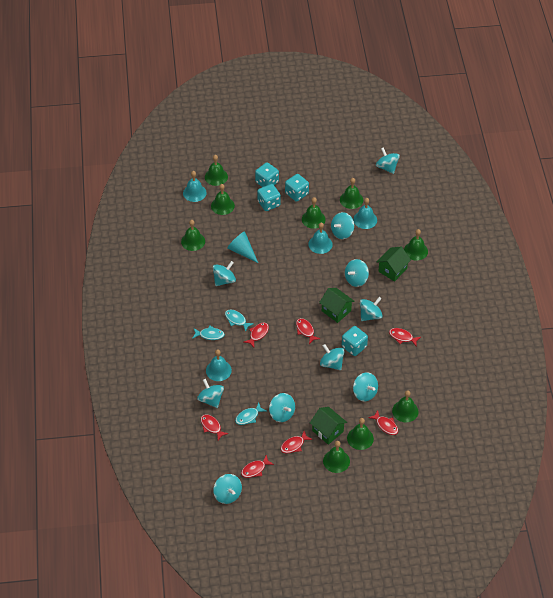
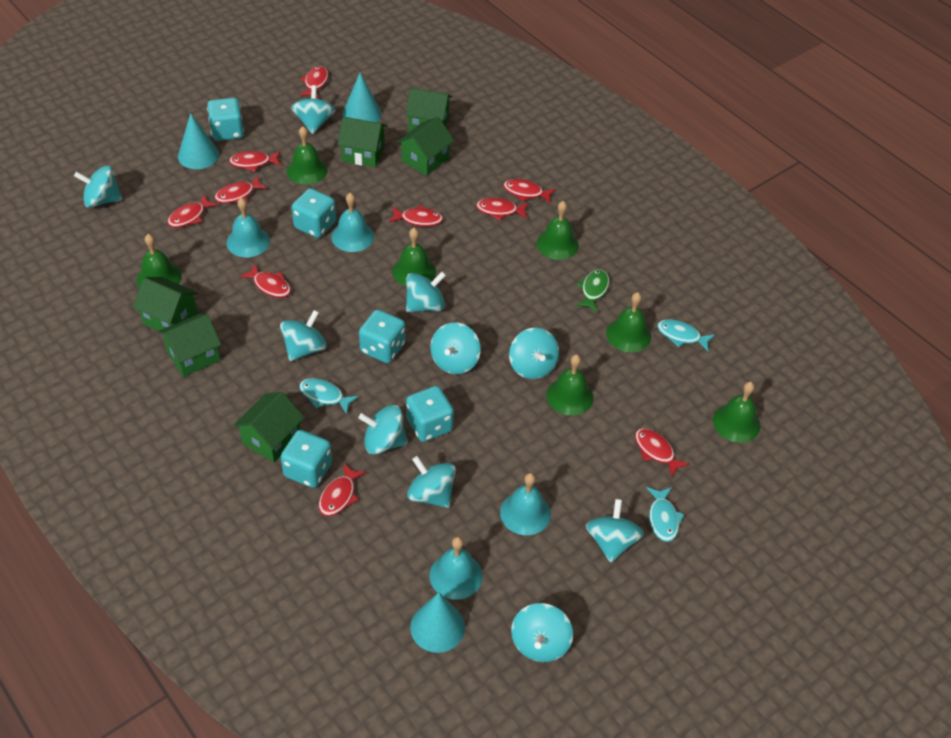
green bell: 9 -> 7
green fish: 0 -> 1
green house: 3 -> 6
red fish: 7 -> 10
turquoise cone: 1 -> 3
turquoise dice: 4 -> 5

